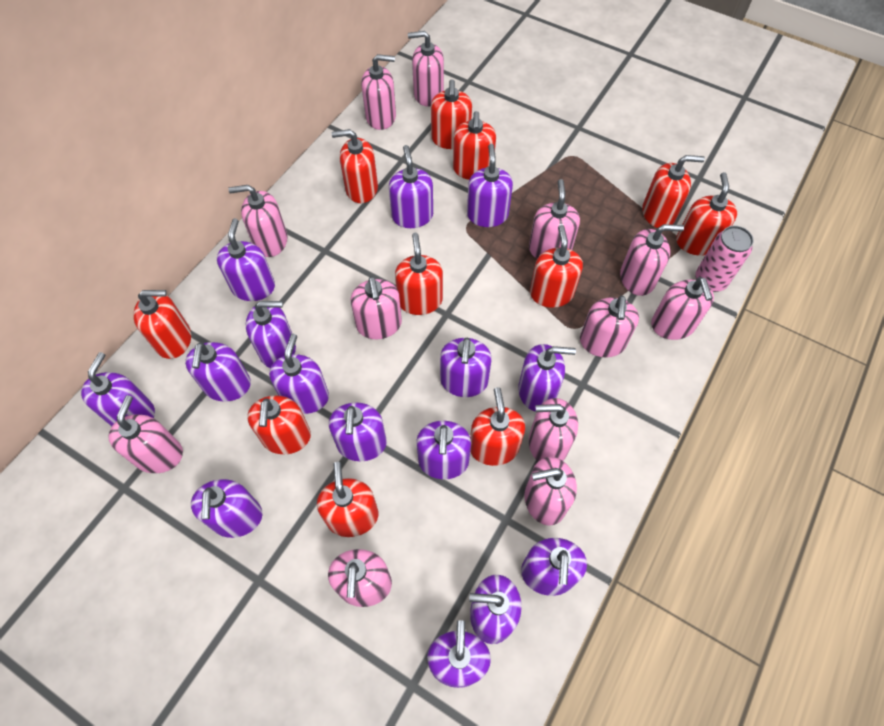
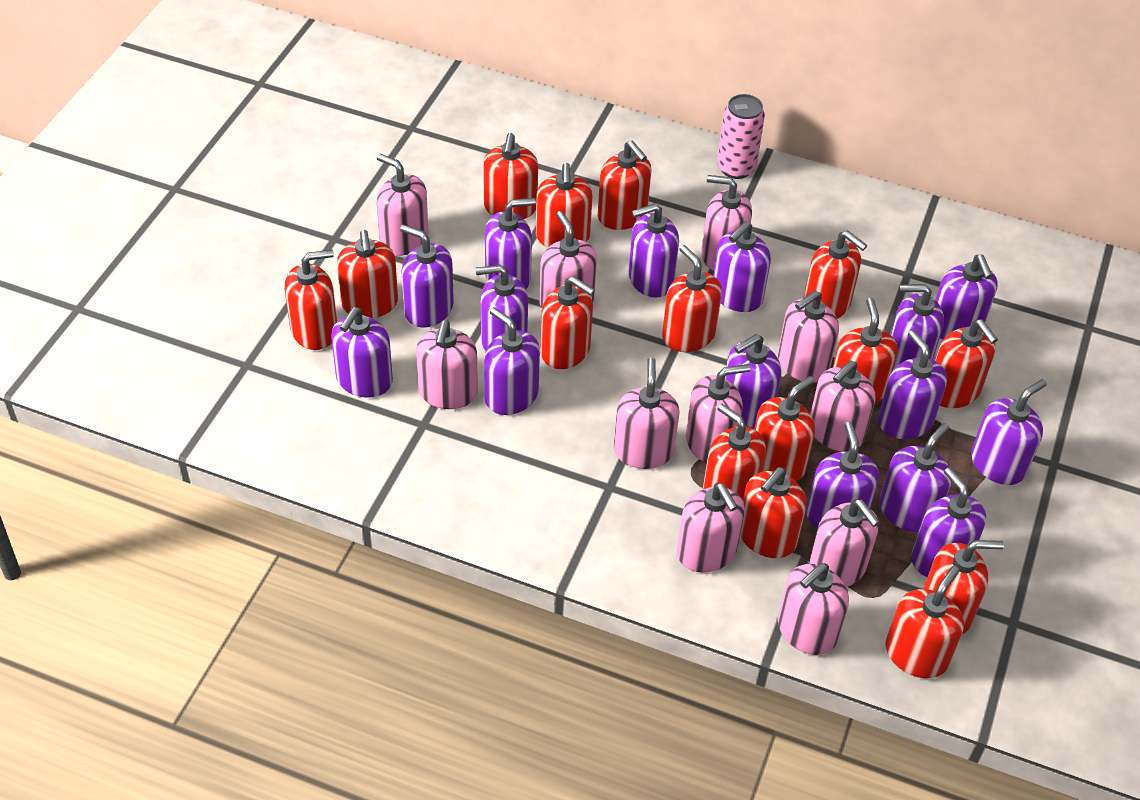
pink soap dispenser: 12 -> 11
red soap dispenser: 11 -> 15

